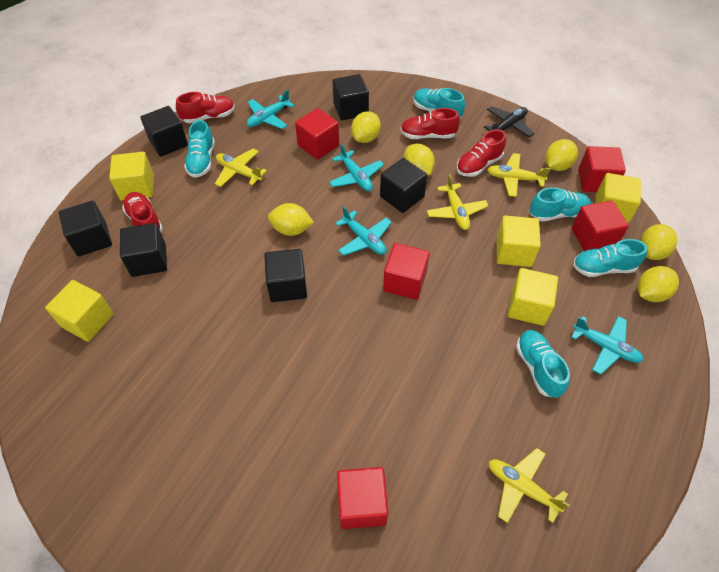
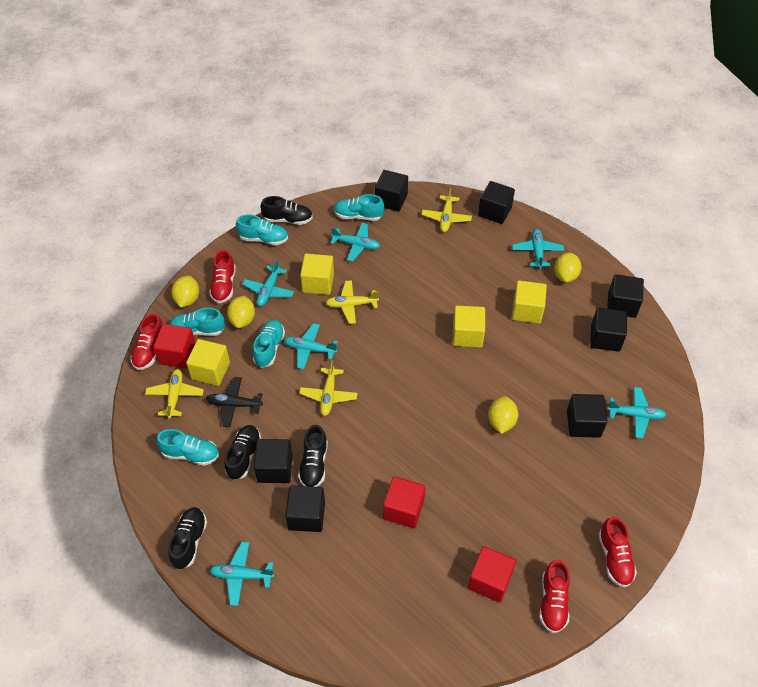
black cube: 6 -> 7
black shoe: 0 -> 4
red cube: 5 -> 3
turquoise plane: 4 -> 6
yellow cube: 5 -> 4
yellow lemon: 6 -> 4

